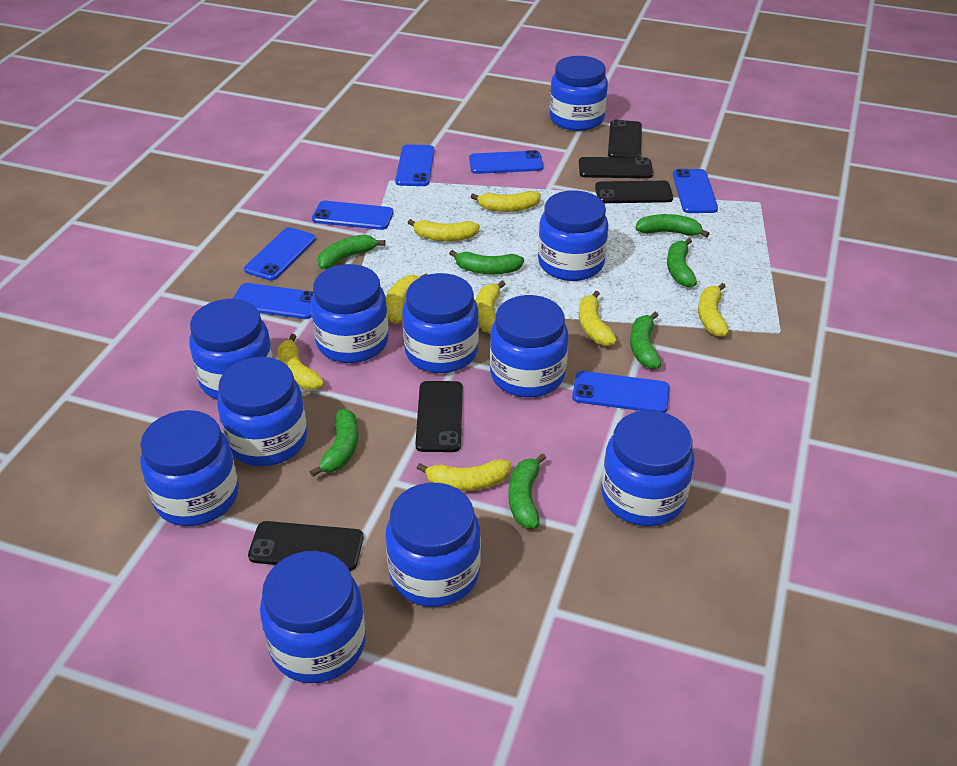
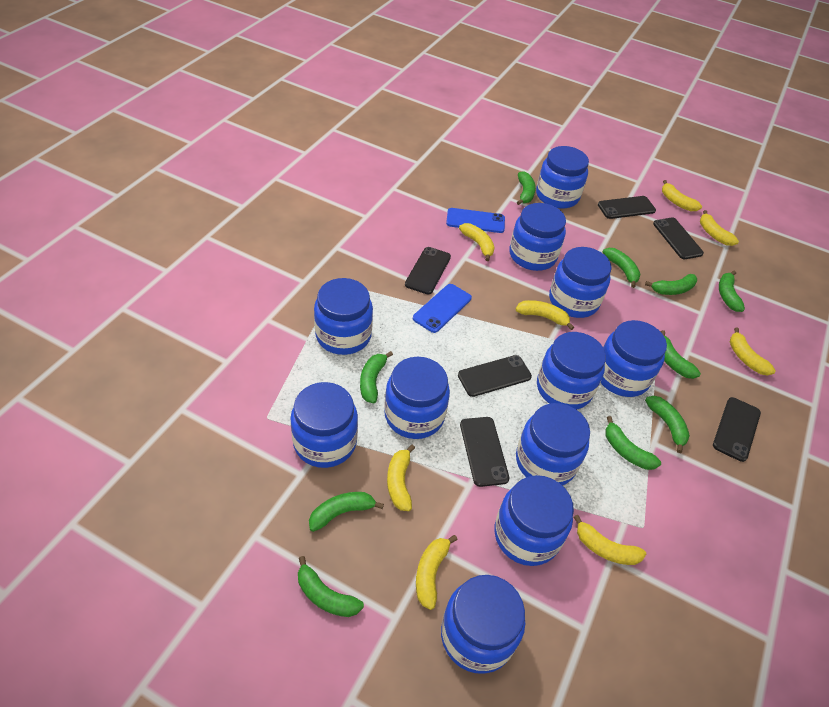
black phone: 5 -> 6
blue phone: 7 -> 2
green banana: 7 -> 10

